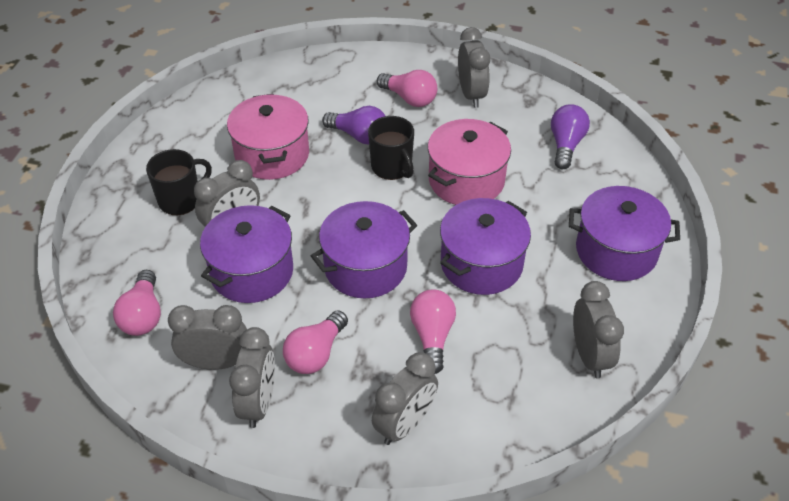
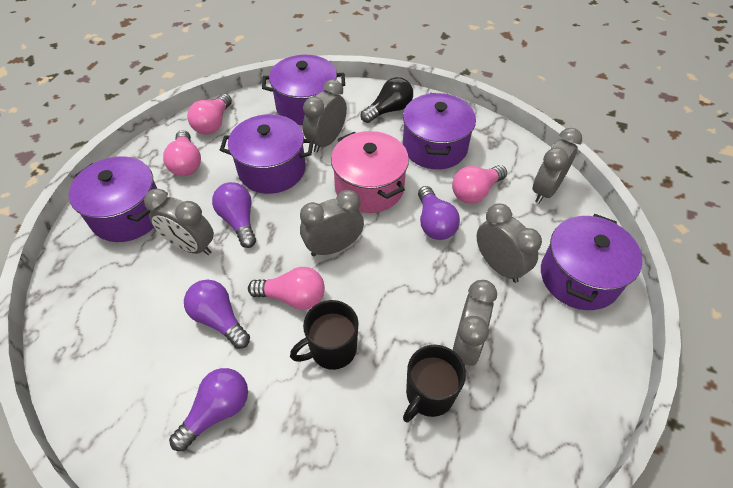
black light bulb: 0 -> 1
pink pot: 2 -> 1
purple light bulb: 2 -> 4
purple pot: 4 -> 5

